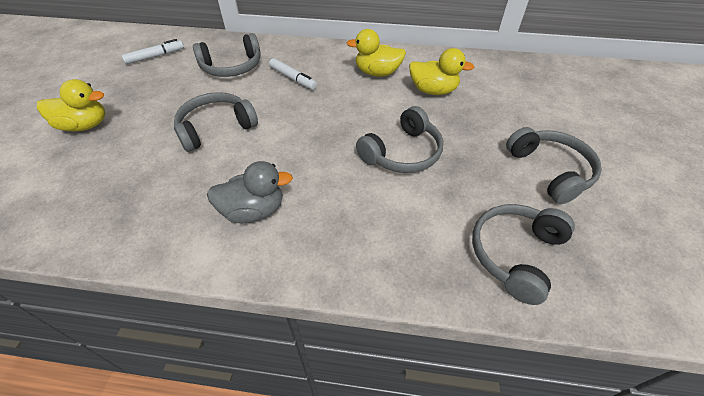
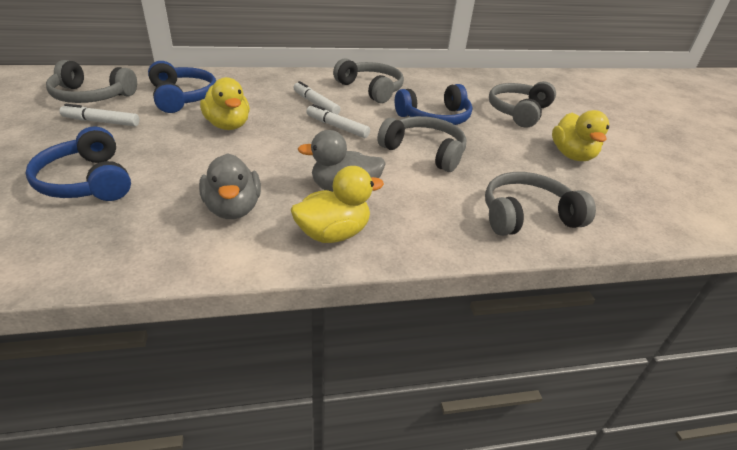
blue headphones: 0 -> 3
grey duck: 1 -> 2
white marker: 2 -> 3

